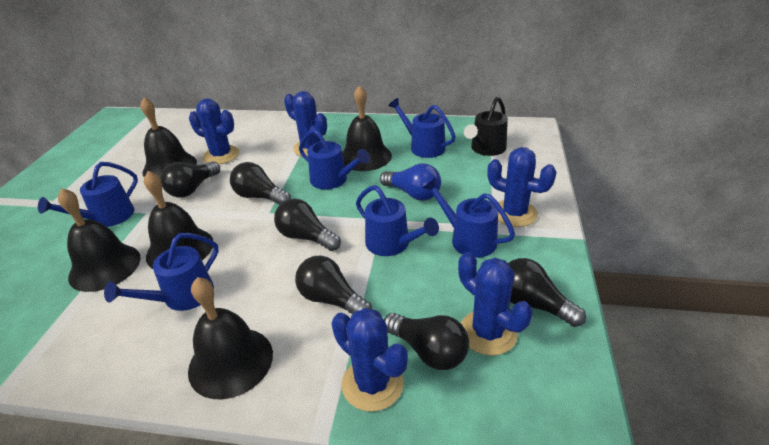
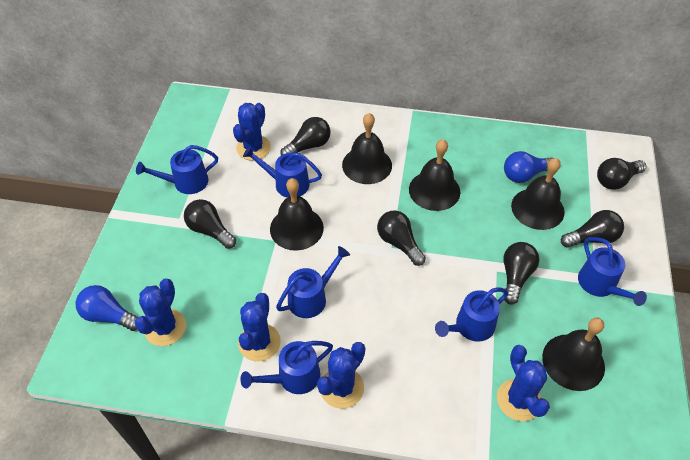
black watering can: 1 -> 0
blue light bulb: 1 -> 2

